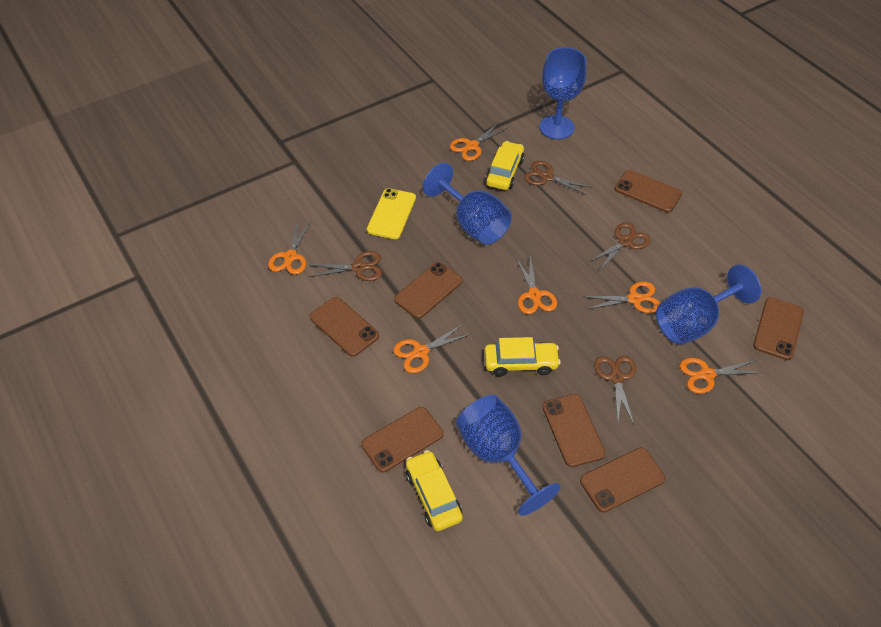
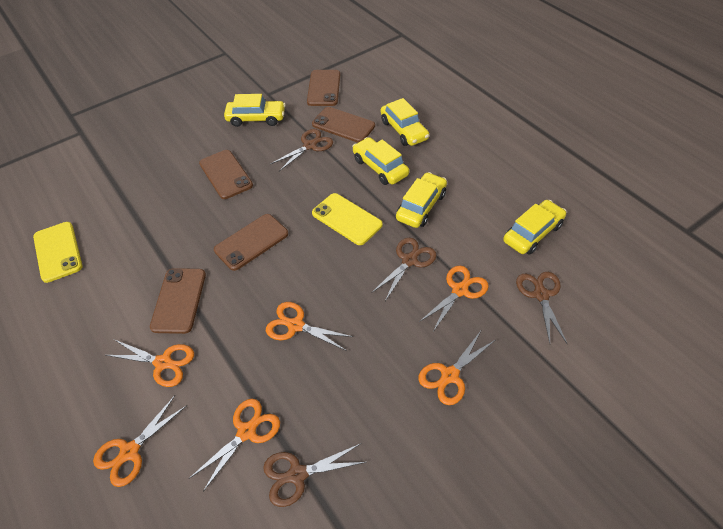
blue goblet: 4 -> 0
brown phone: 7 -> 5
yellow car: 3 -> 5
yellow phone: 1 -> 2

